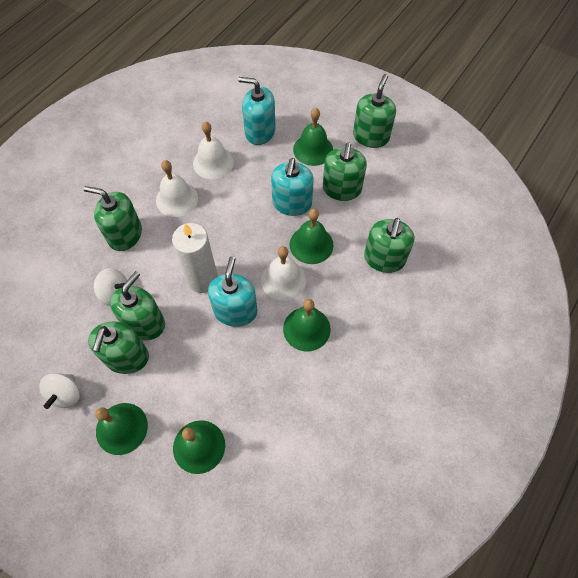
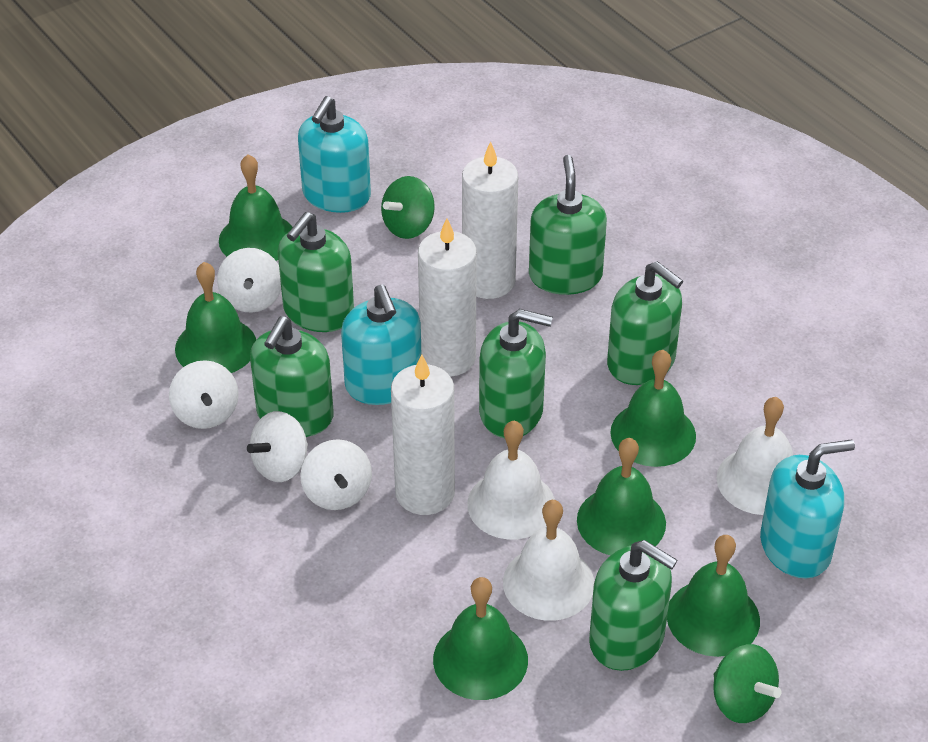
green bell: 5 -> 6
green spinning top: 0 -> 2
white candle: 1 -> 3
white spinning top: 2 -> 4

